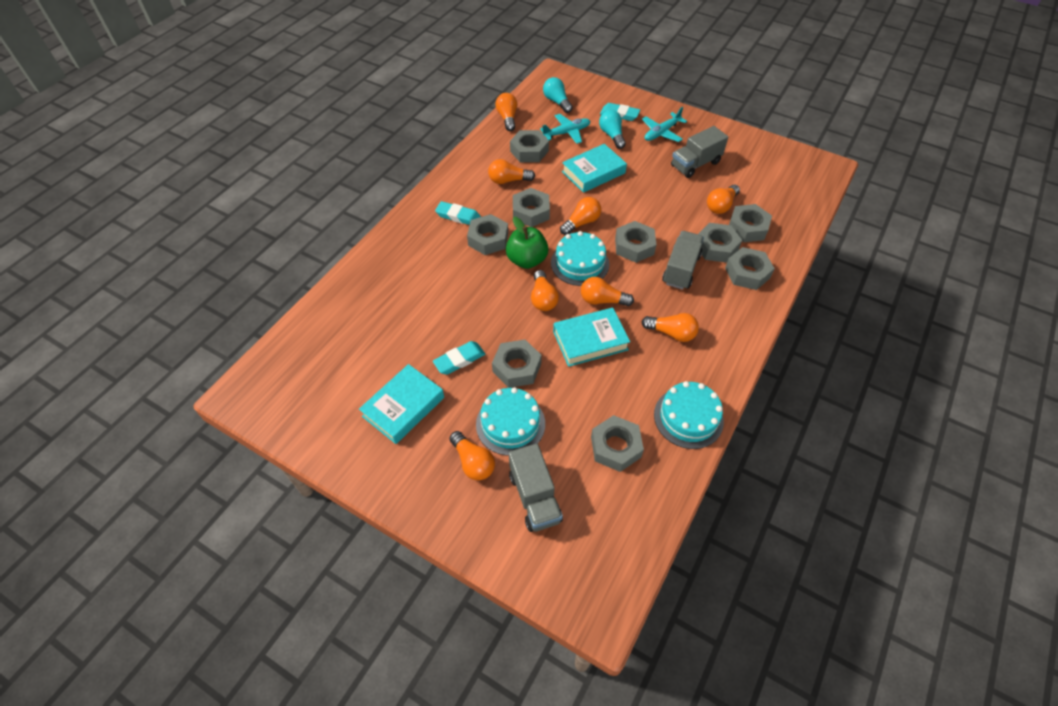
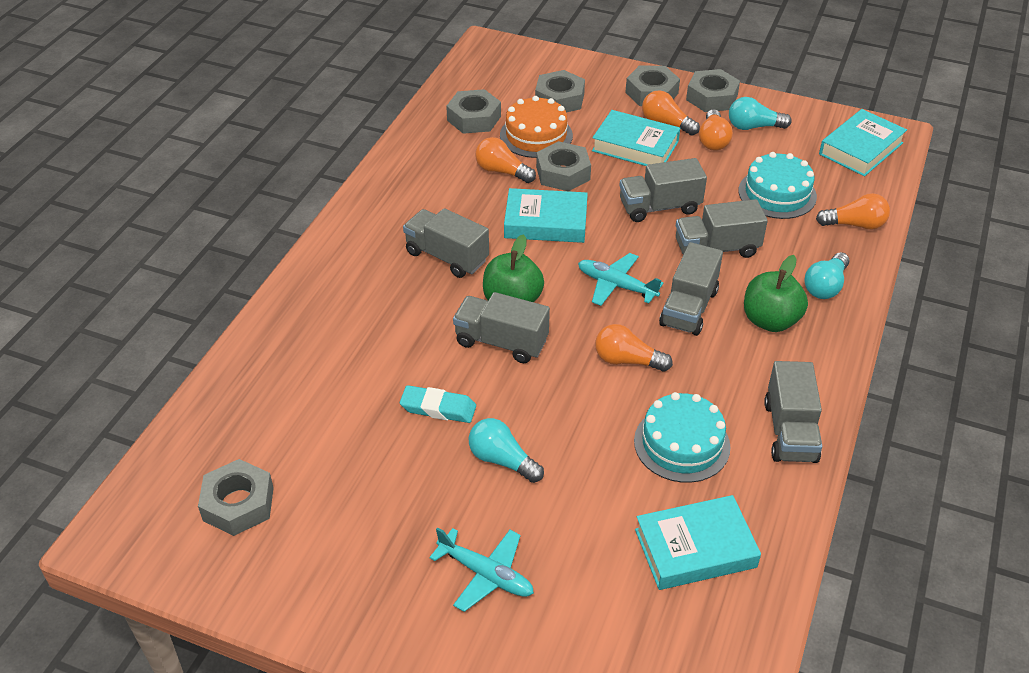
green apple: 1 -> 2
grey nut: 9 -> 6
grey truck: 3 -> 6
orange cake: 0 -> 1
orange light bulb: 8 -> 5
turquoise book: 3 -> 4
turquoise cake: 3 -> 2
turquoise eraser: 3 -> 1
turquoise light bulb: 2 -> 3

